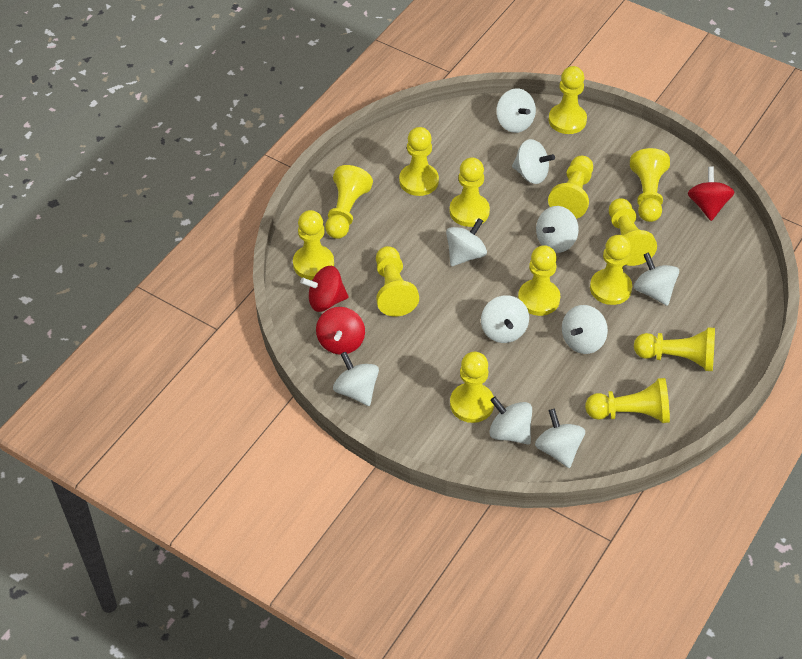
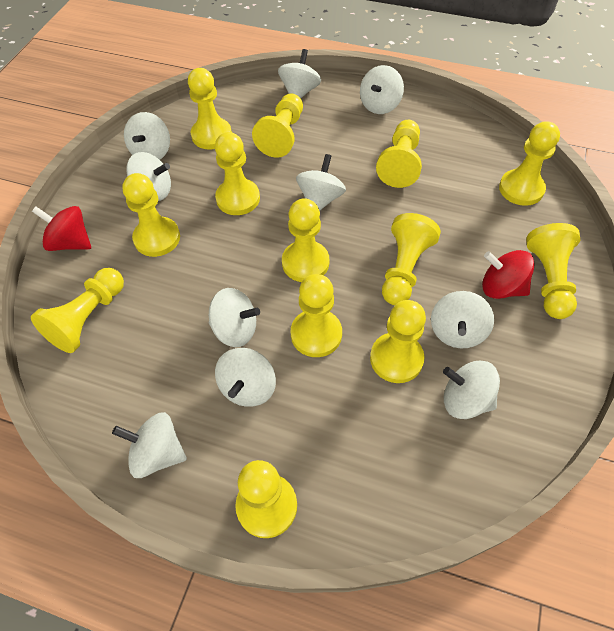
red spinning top: 3 -> 2
yellow pawn: 14 -> 13

